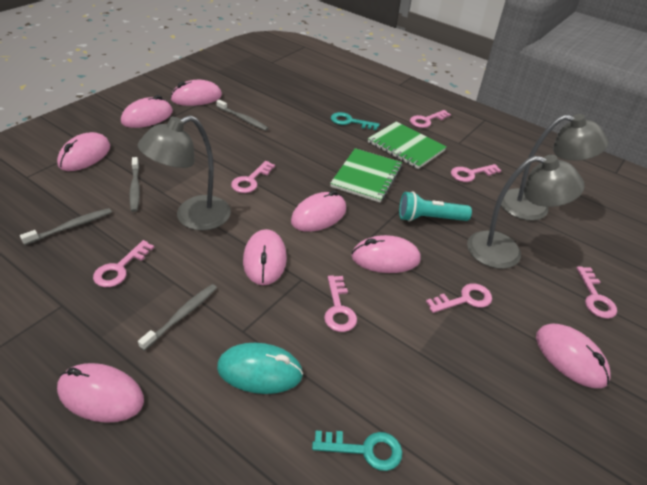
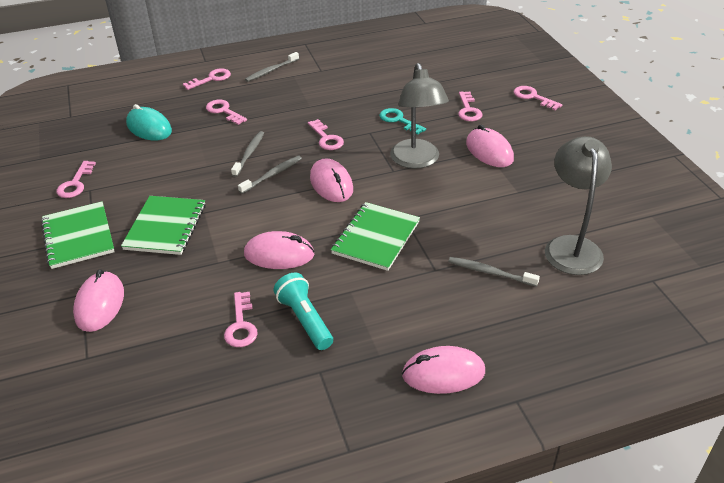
green notebook: 2 -> 3
grey lamp: 3 -> 2
pink mouse: 8 -> 5
turquoise key: 2 -> 1

